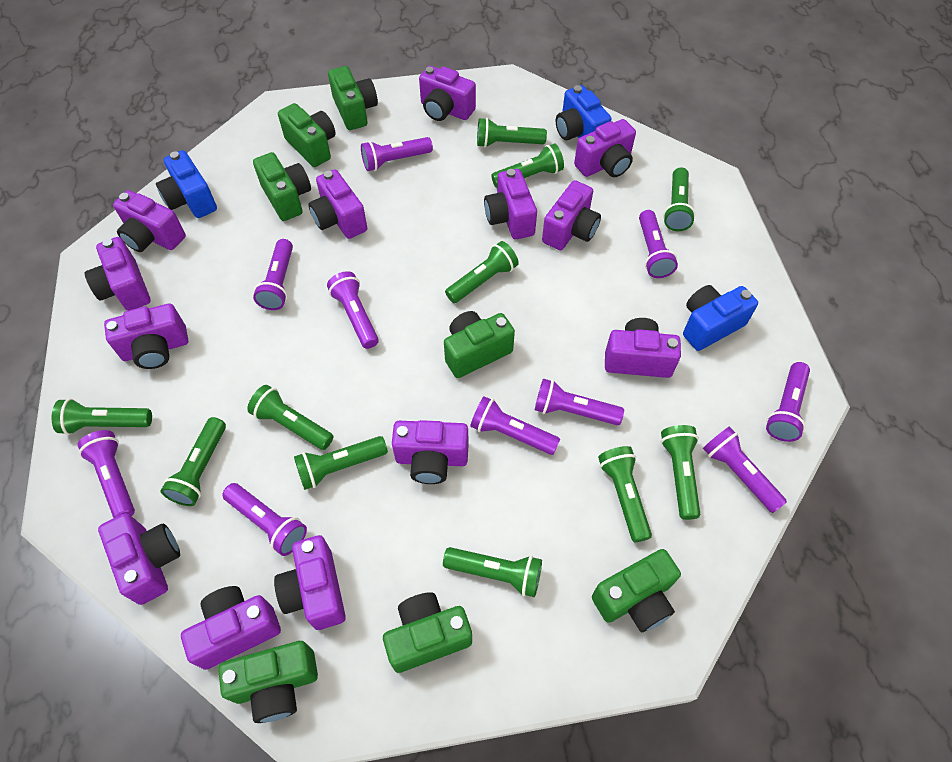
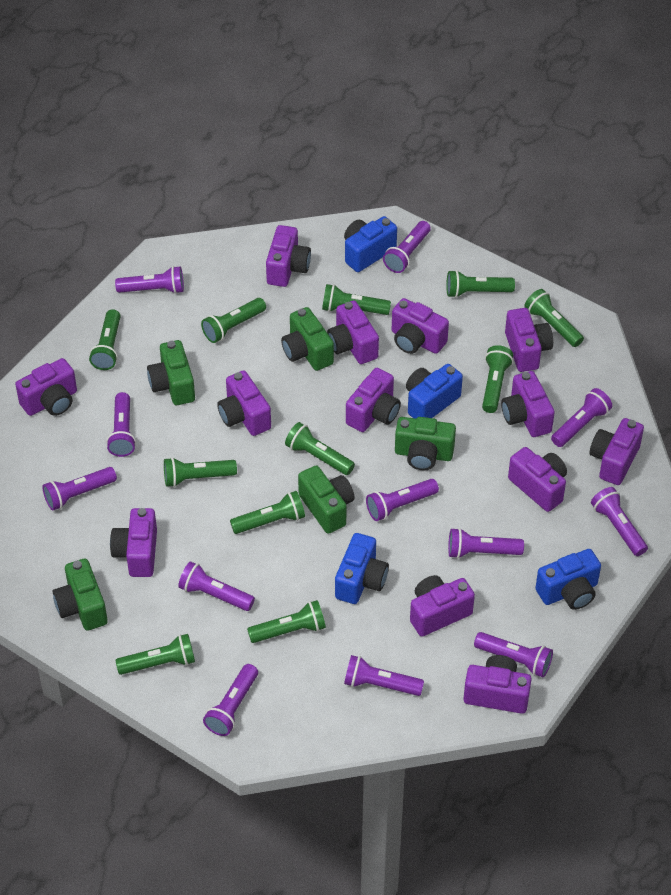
blue camera: 3 -> 4
green camera: 7 -> 5
purple flashlight: 10 -> 12

